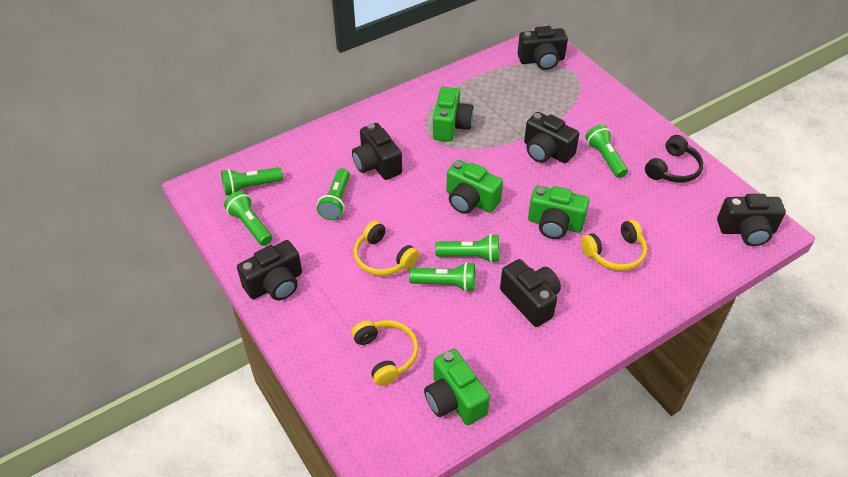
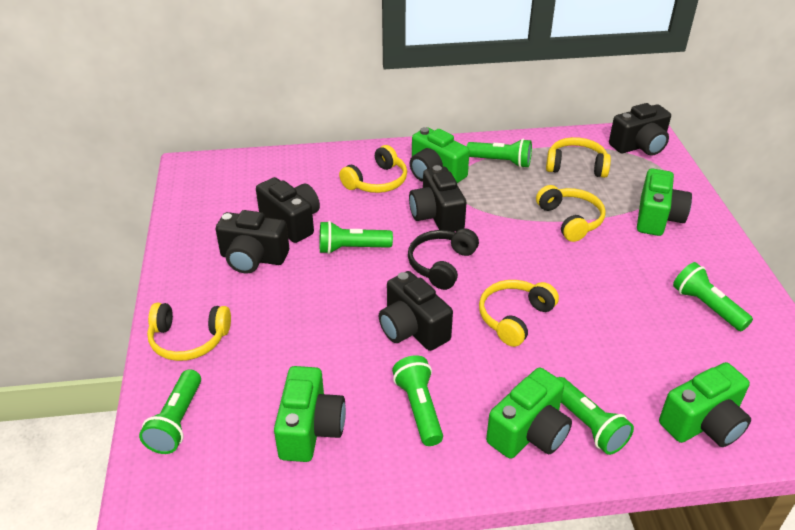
black camera: 6 -> 5
green camera: 4 -> 5
yellow headphones: 3 -> 5

